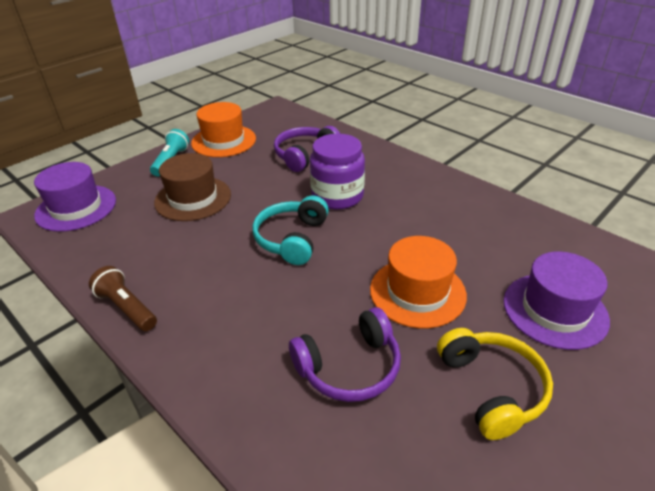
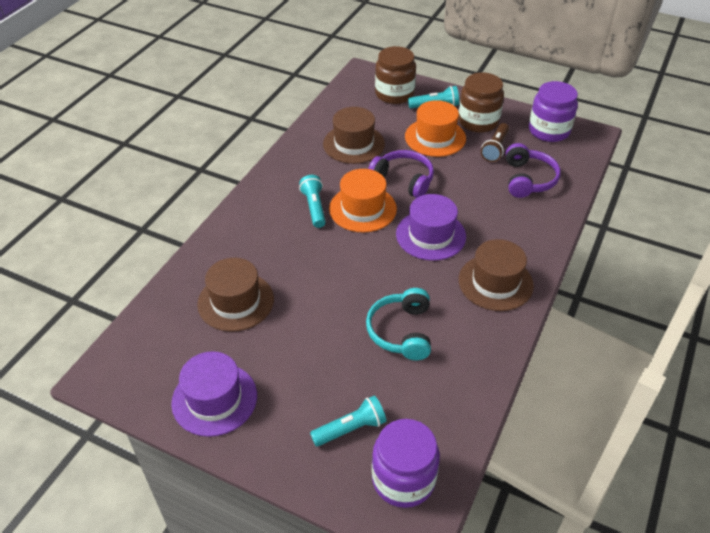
brown hat: 1 -> 3
brown jar: 0 -> 2
purple jar: 1 -> 2
turquoise flashlight: 1 -> 3
yellow headphones: 1 -> 0

